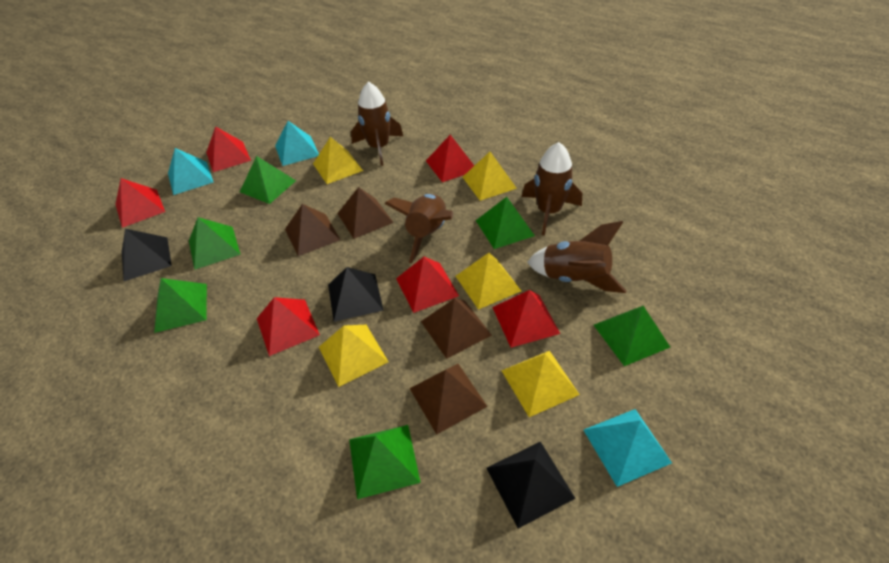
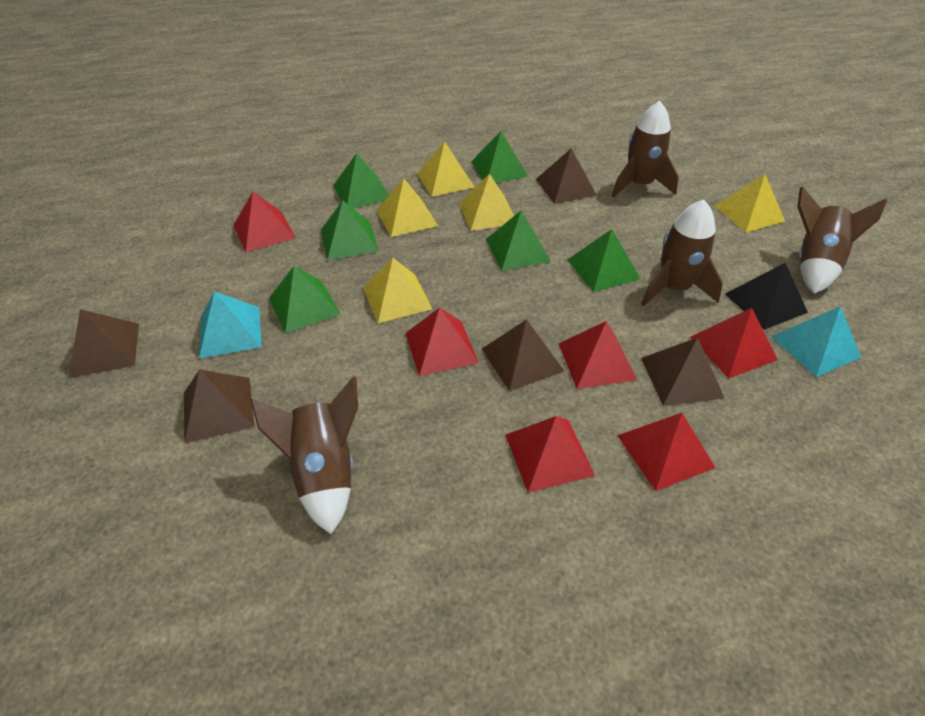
black pyramid: 3 -> 1
brown pyramid: 4 -> 5
turquoise pyramid: 3 -> 2

